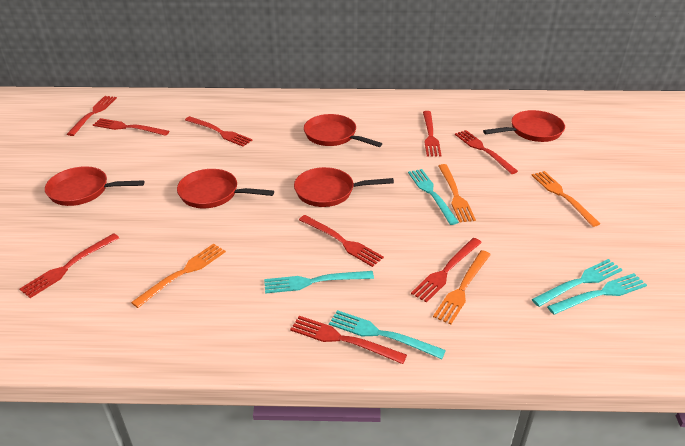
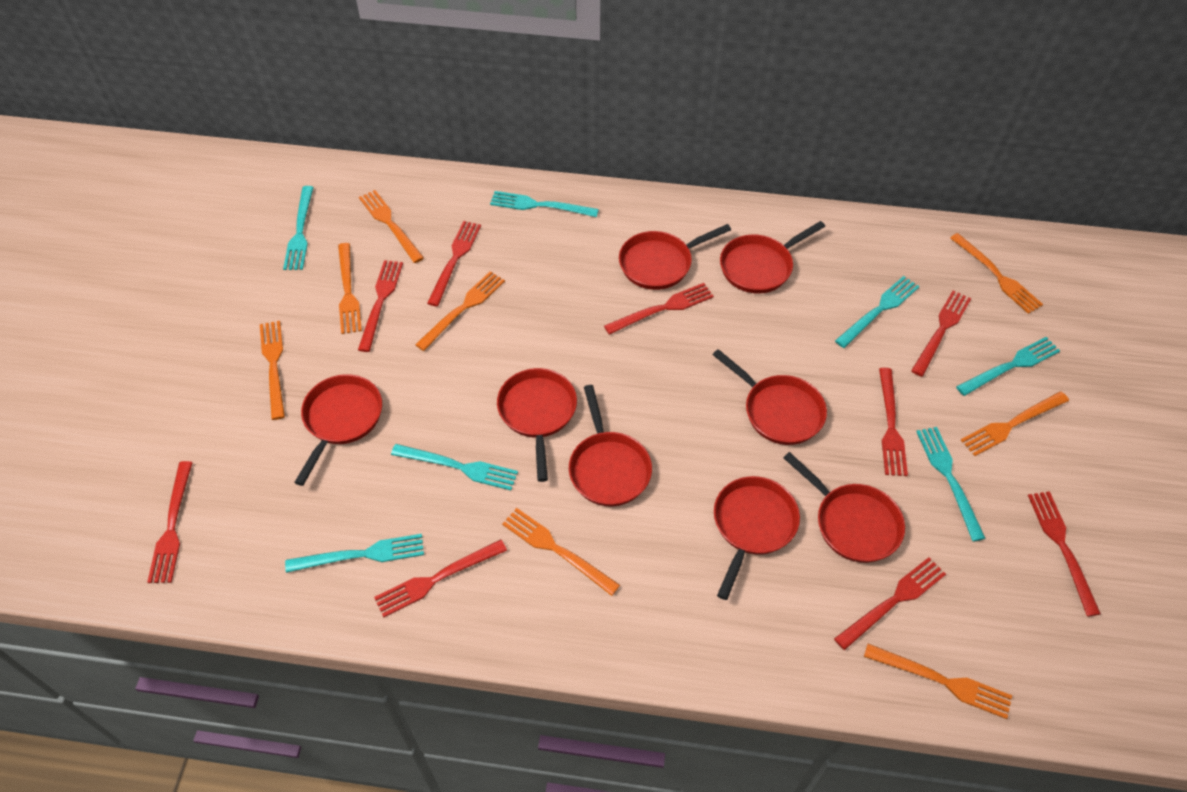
orange fork: 4 -> 8
red pan: 5 -> 8
turquoise fork: 5 -> 7

